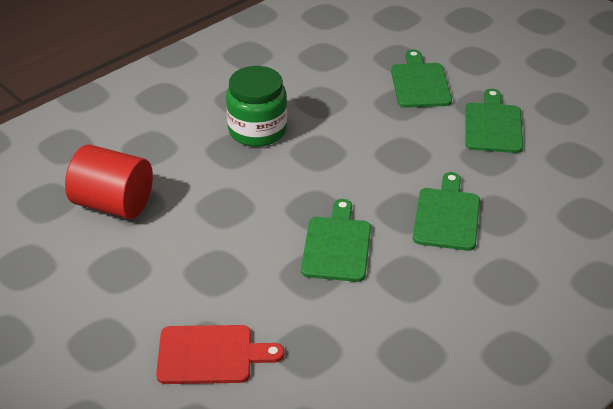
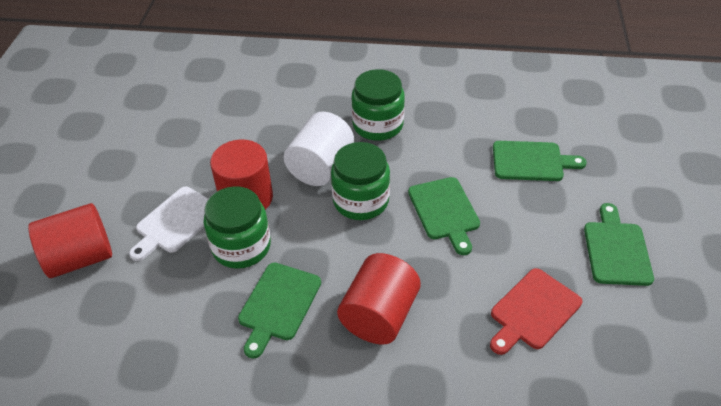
green jar: 1 -> 3
red cylinder: 1 -> 3
white cutting board: 0 -> 1
white cylinder: 0 -> 1

